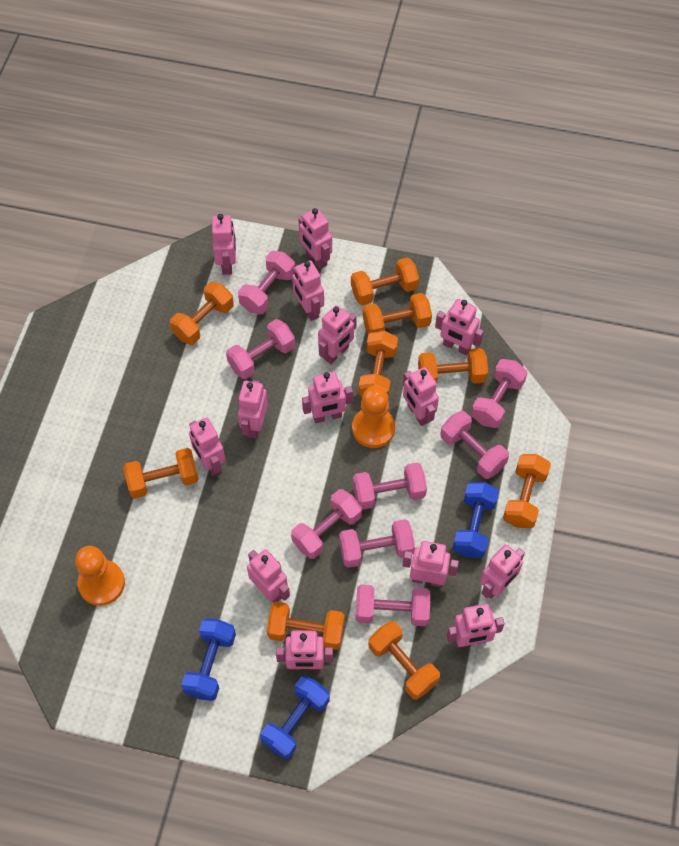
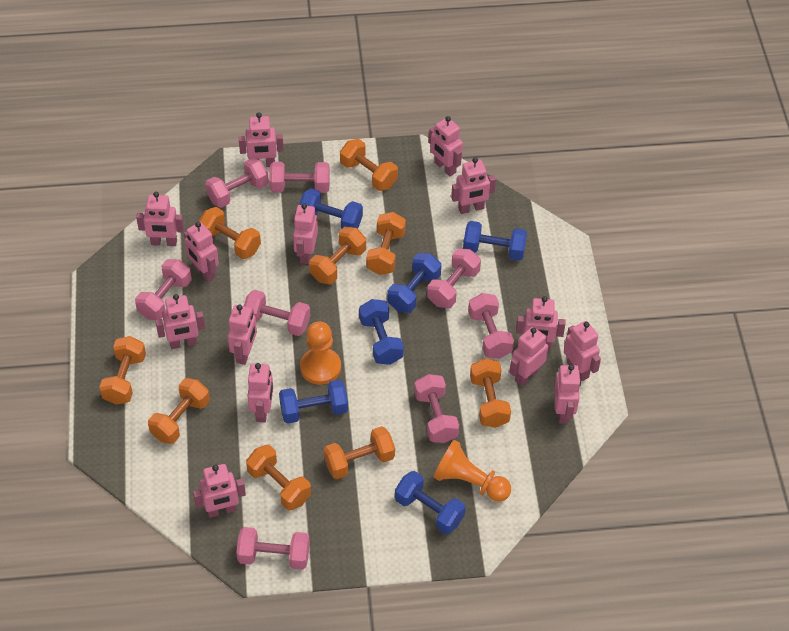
blue dumbbell: 3 -> 6

